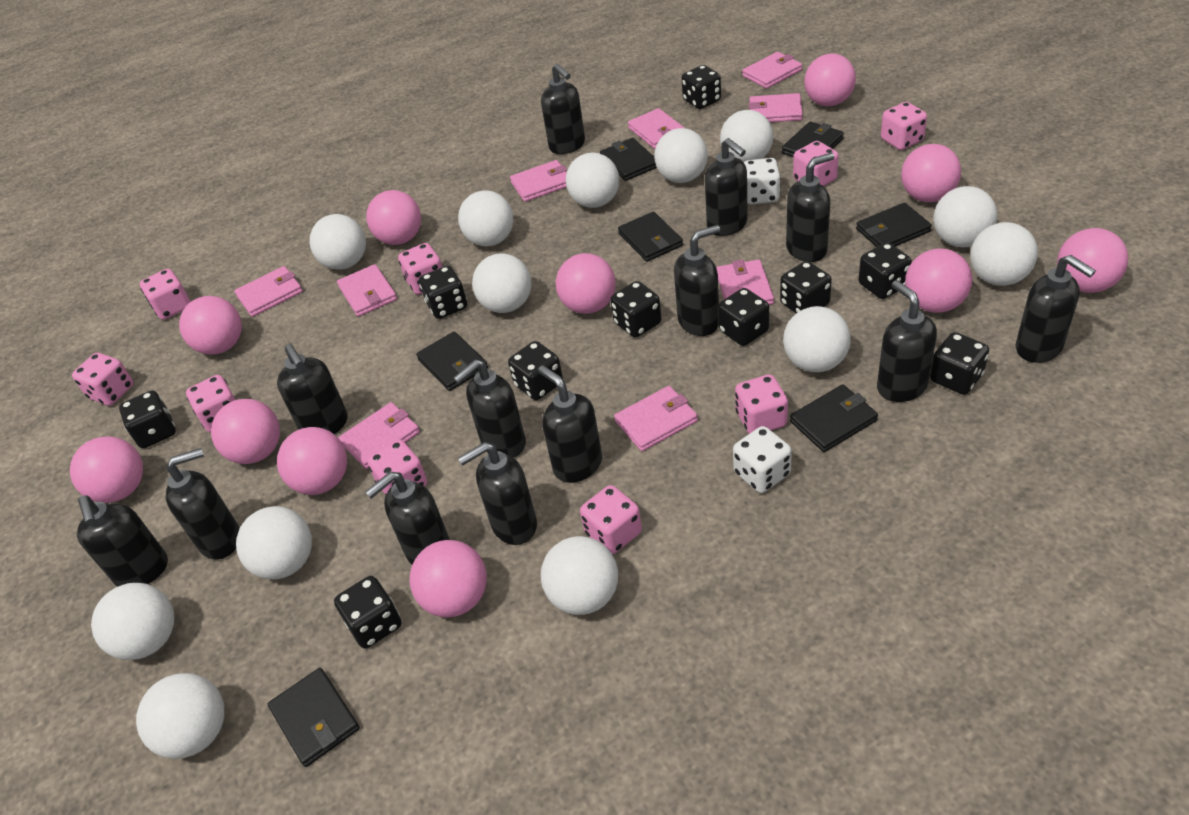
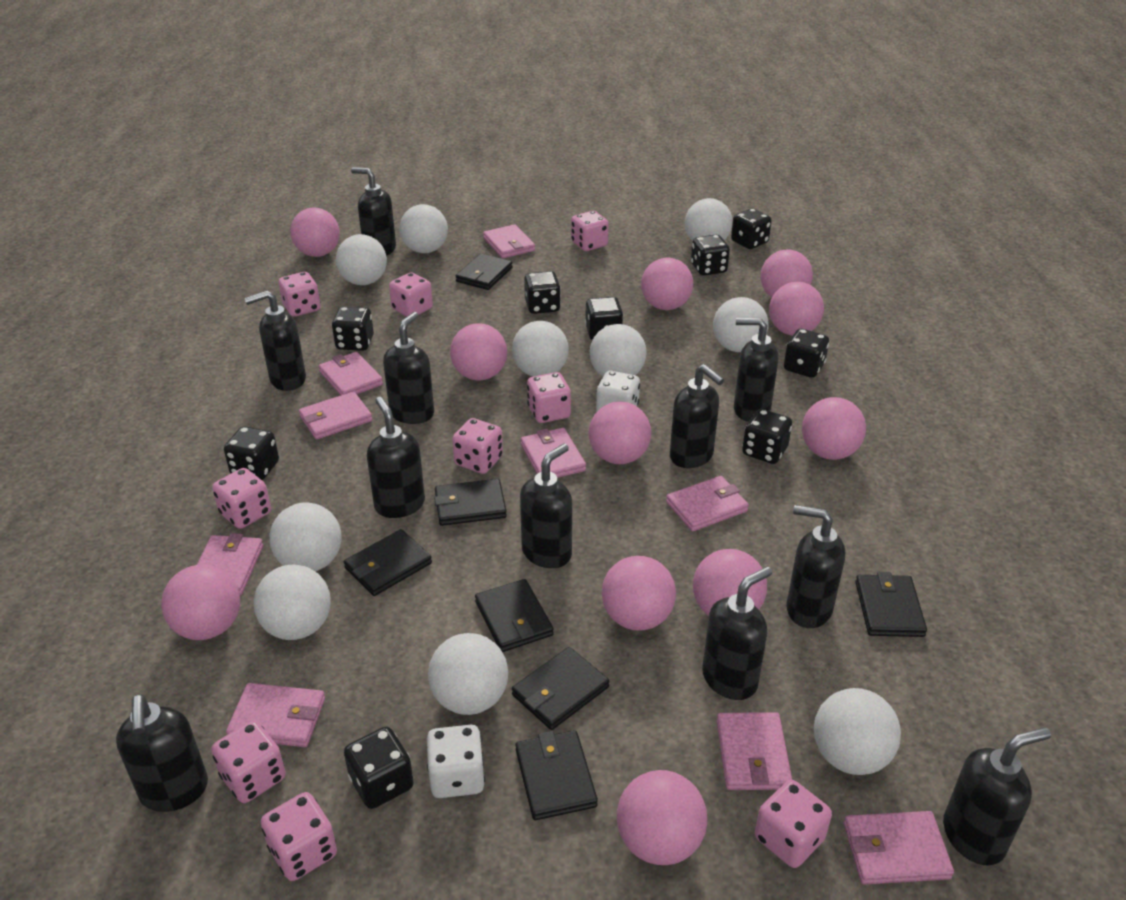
black dice: 10 -> 9
black soap dispenser: 13 -> 11
white ball: 13 -> 10

